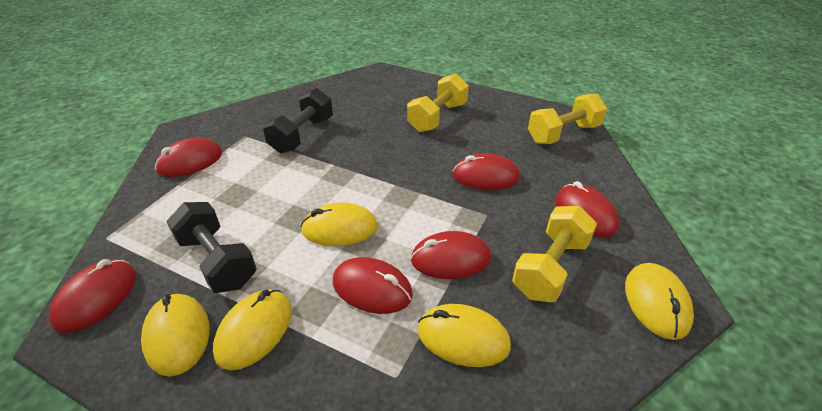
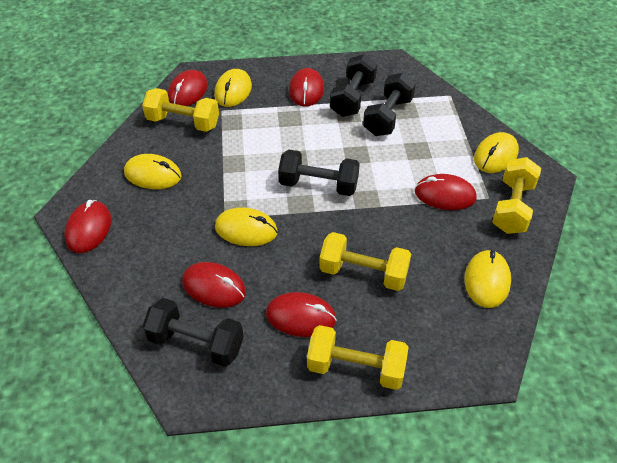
black dumbbell: 2 -> 4
yellow dumbbell: 3 -> 4

